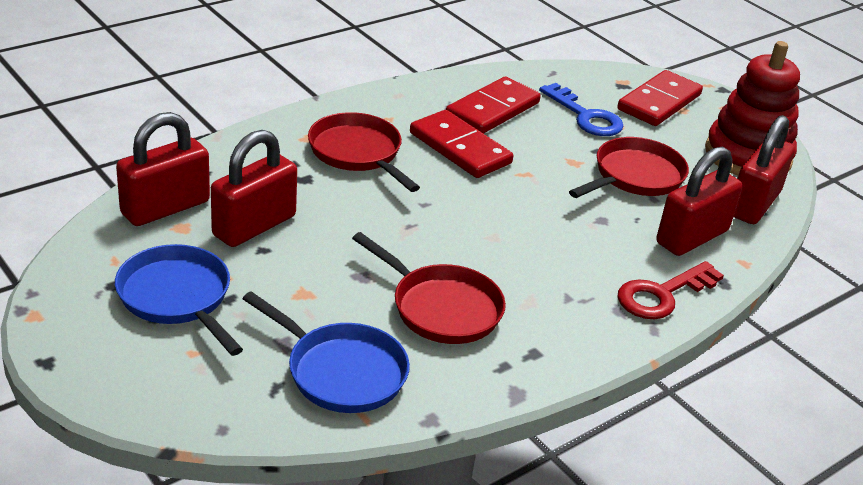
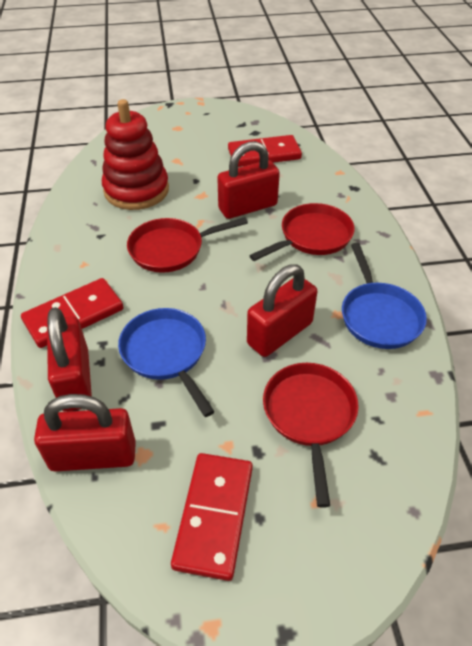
blue key: 1 -> 0
red key: 1 -> 0

